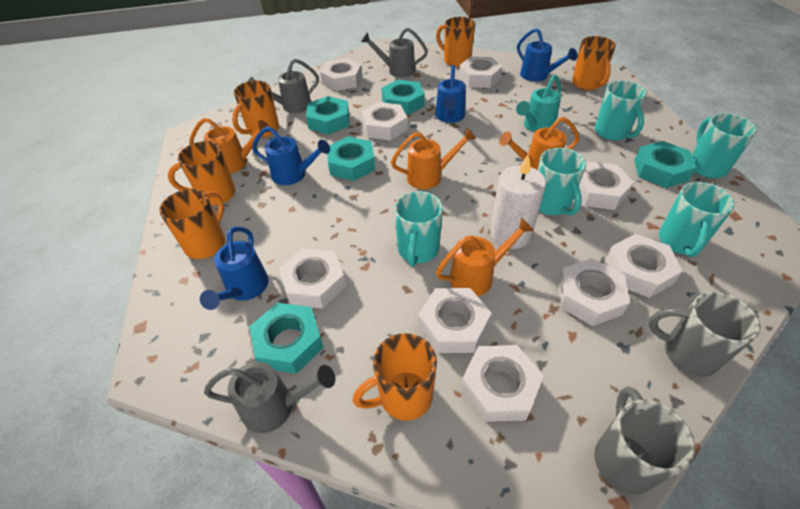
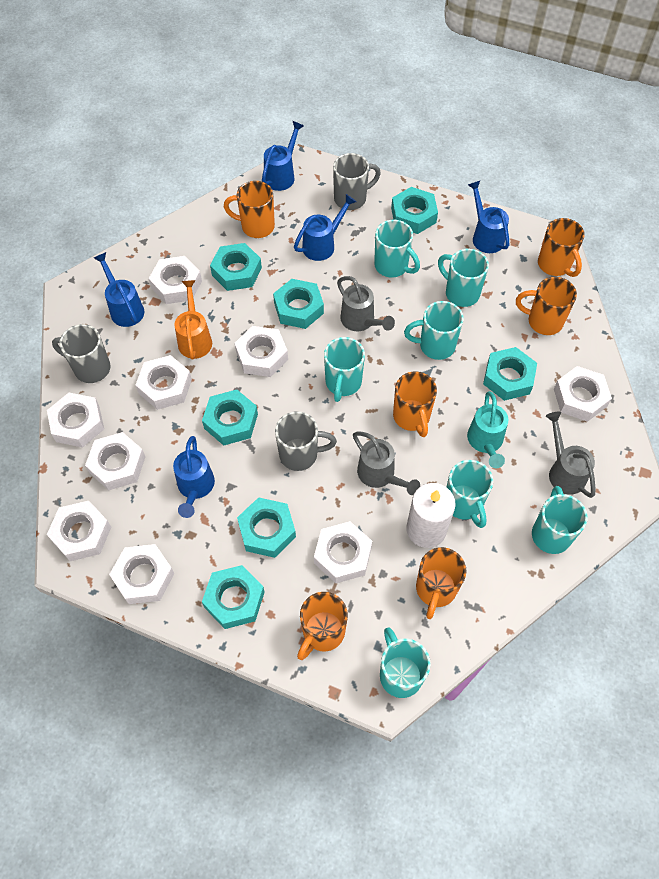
blue watering can: 4 -> 5
grey mug: 2 -> 3
orange watering can: 4 -> 1
turquoise mug: 5 -> 7
turquoise nut: 5 -> 7

